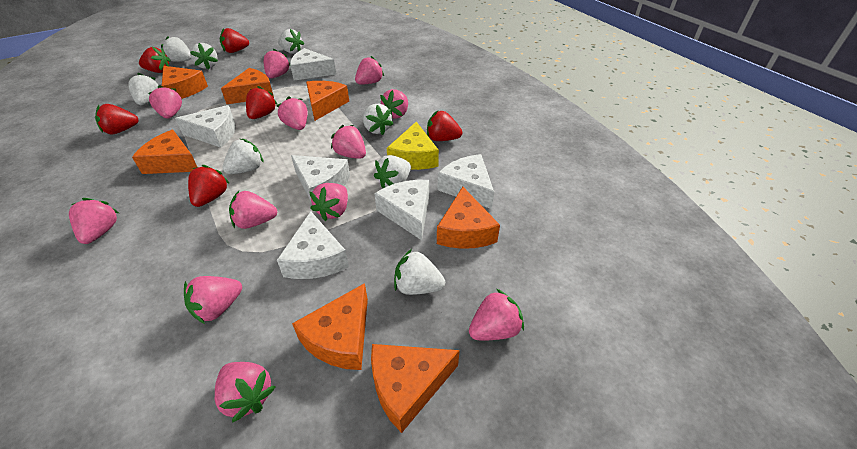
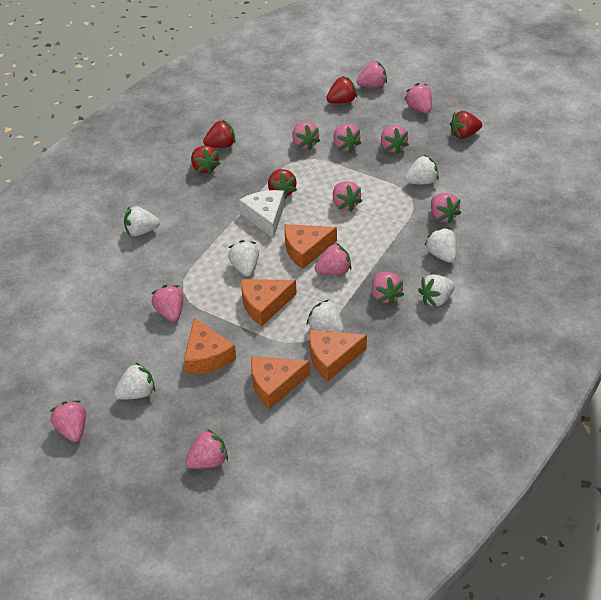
orange cheese: 7 -> 5
red strawberry: 6 -> 5
white cheese: 6 -> 1
white strawberry: 8 -> 7
yellow cheese: 1 -> 0

